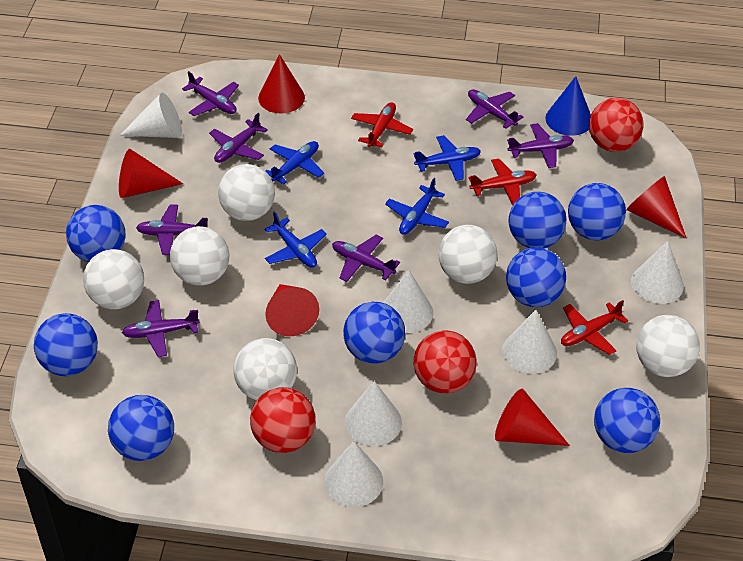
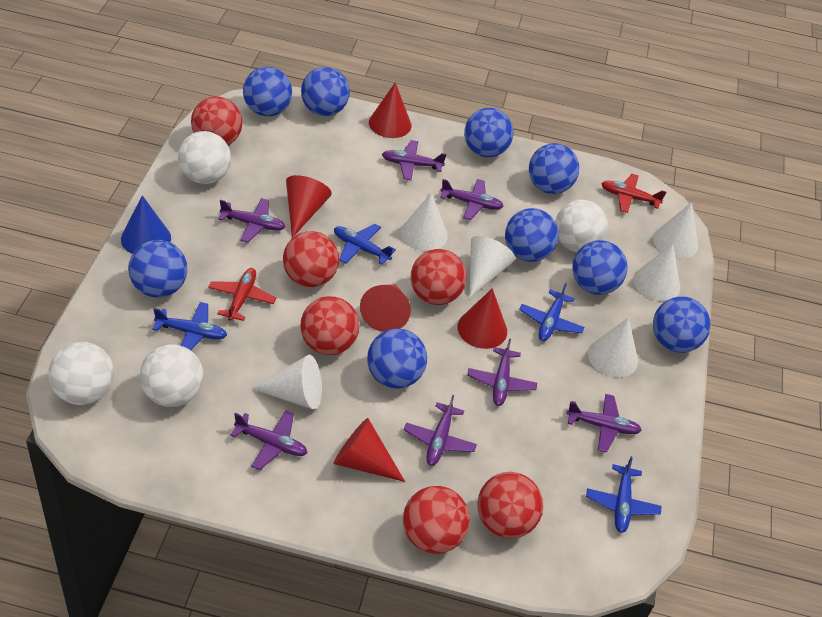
blue ball: 8 -> 9
red ball: 3 -> 6
red plane: 3 -> 2
white ball: 6 -> 4

